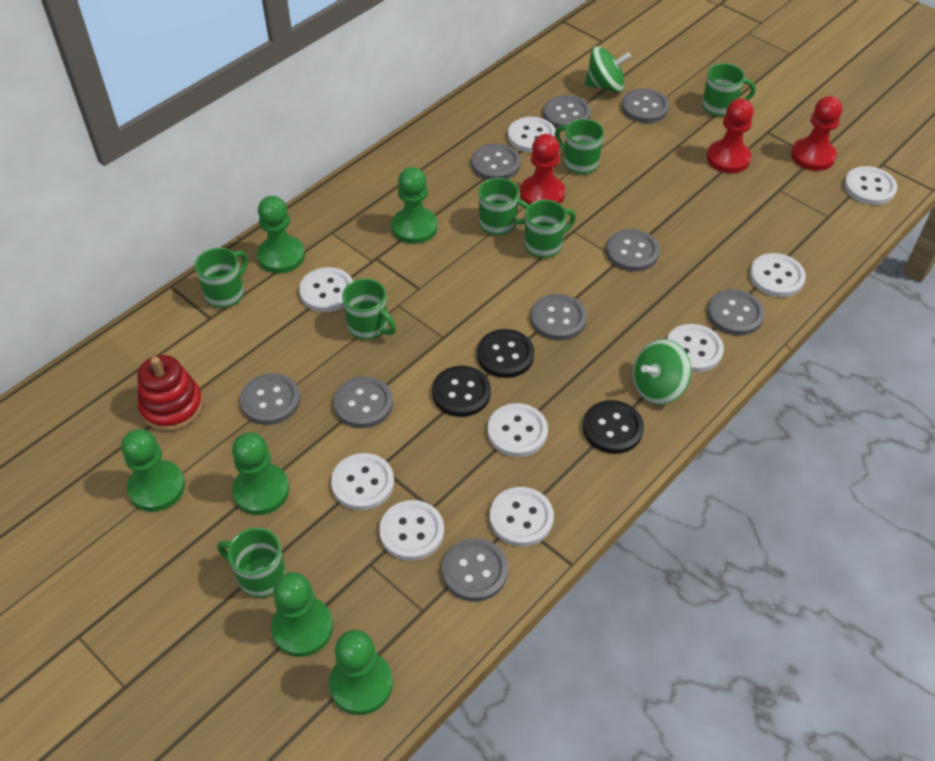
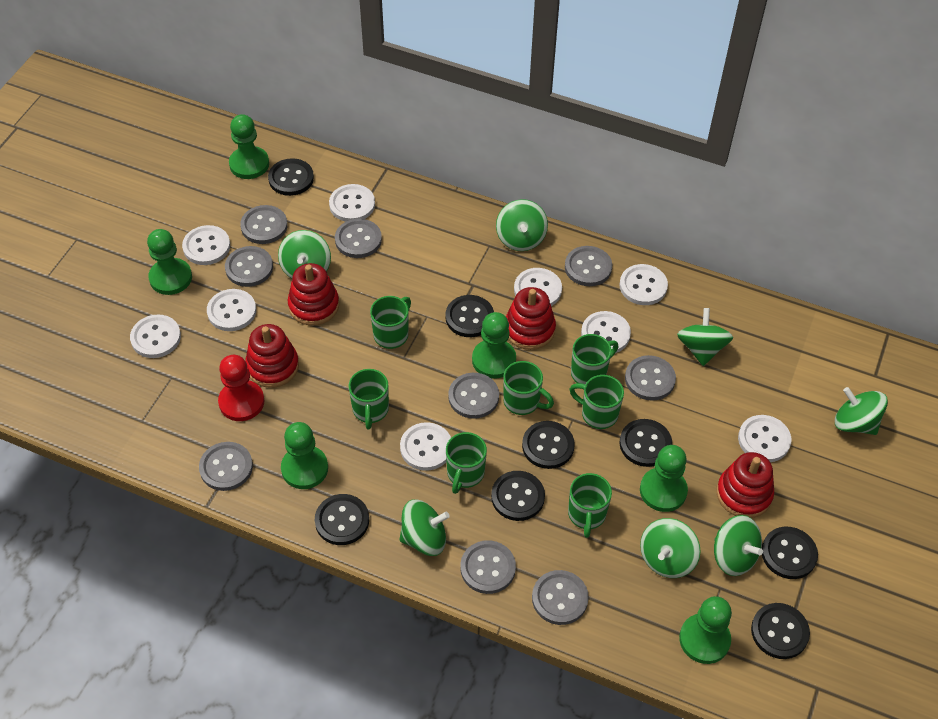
black button: 3 -> 8
green spinning top: 2 -> 7
red pawn: 3 -> 1
red stacking toy: 1 -> 4

